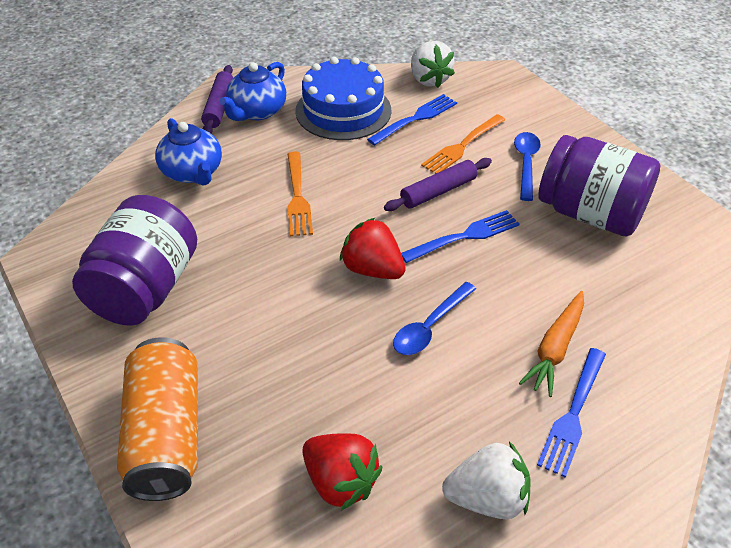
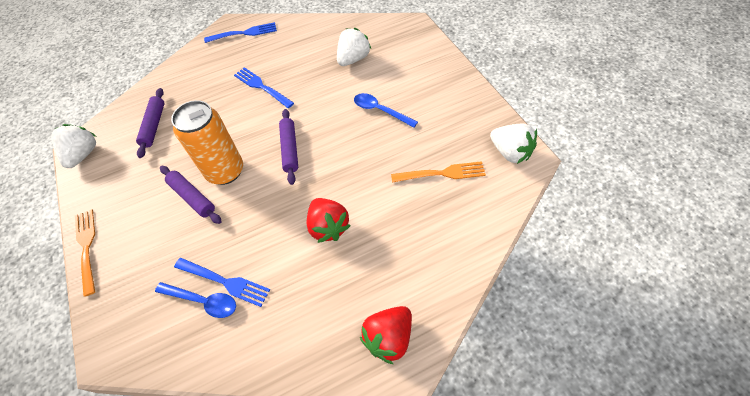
blue cake: 1 -> 0
blue teapot: 2 -> 0
orange carrot: 1 -> 0
purple jar: 2 -> 0
purple rolling pin: 2 -> 3
white strawberry: 2 -> 3

